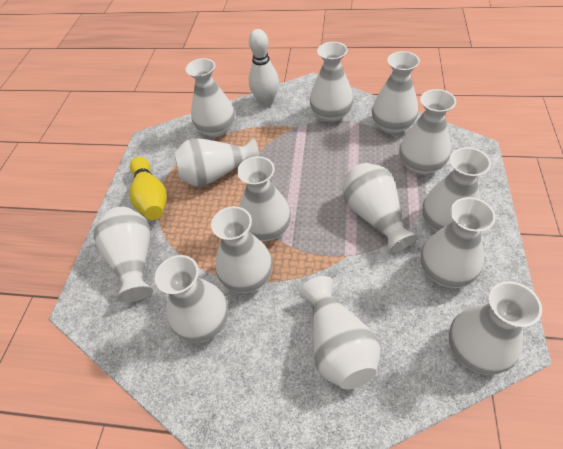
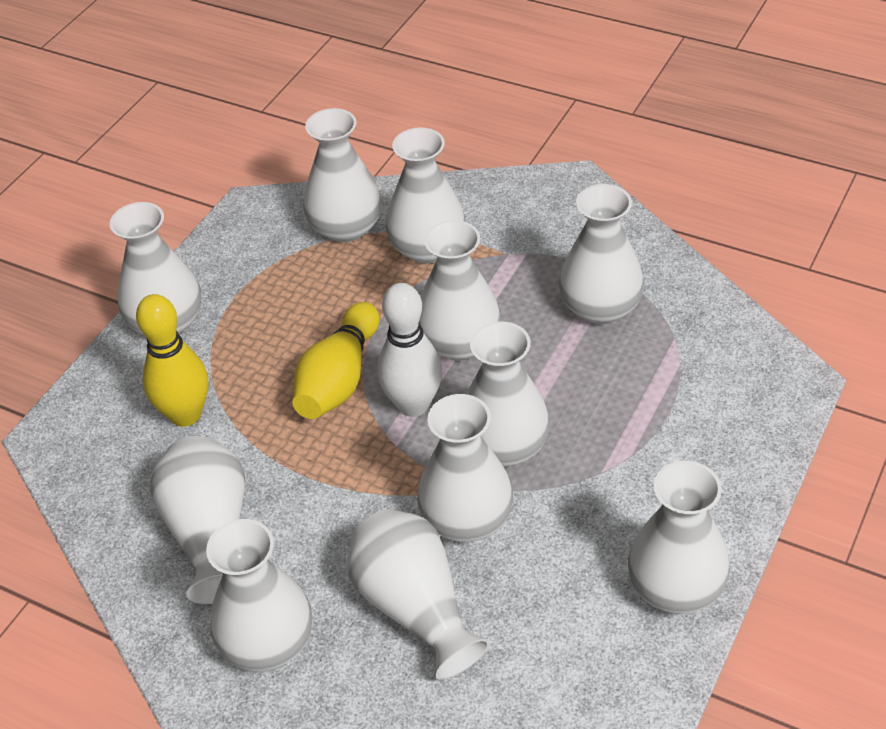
white vase: 14 -> 11
yellow bowling pin: 1 -> 2

